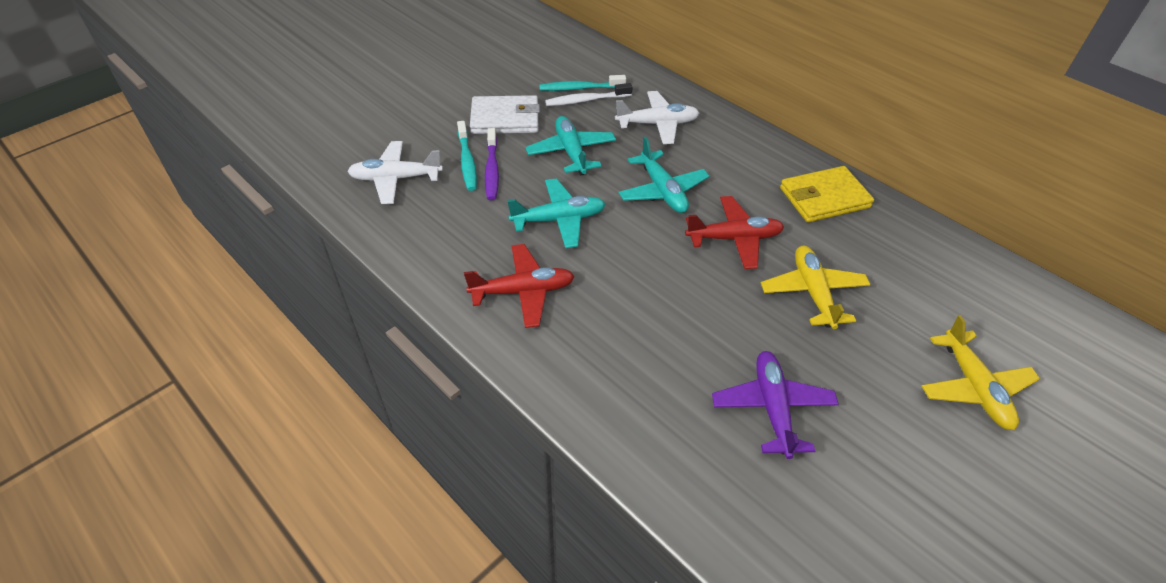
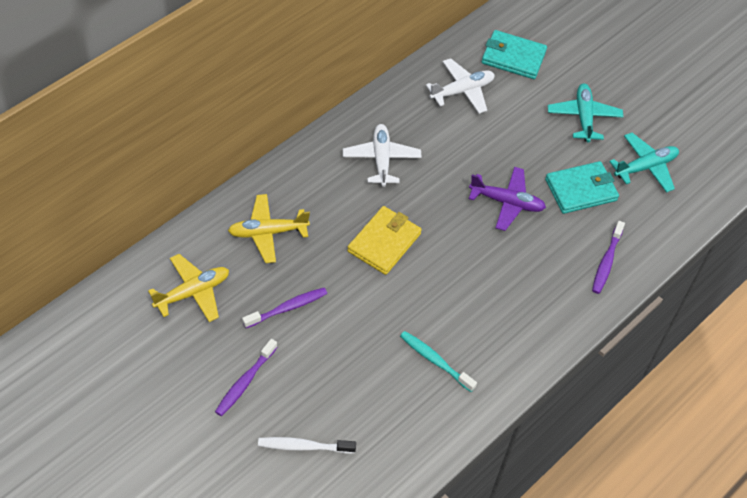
purple toothbrush: 1 -> 3
red plane: 2 -> 0
turquoise plane: 3 -> 2
turquoise toothbrush: 2 -> 1
turquoise wallet: 0 -> 2
white wallet: 1 -> 0

